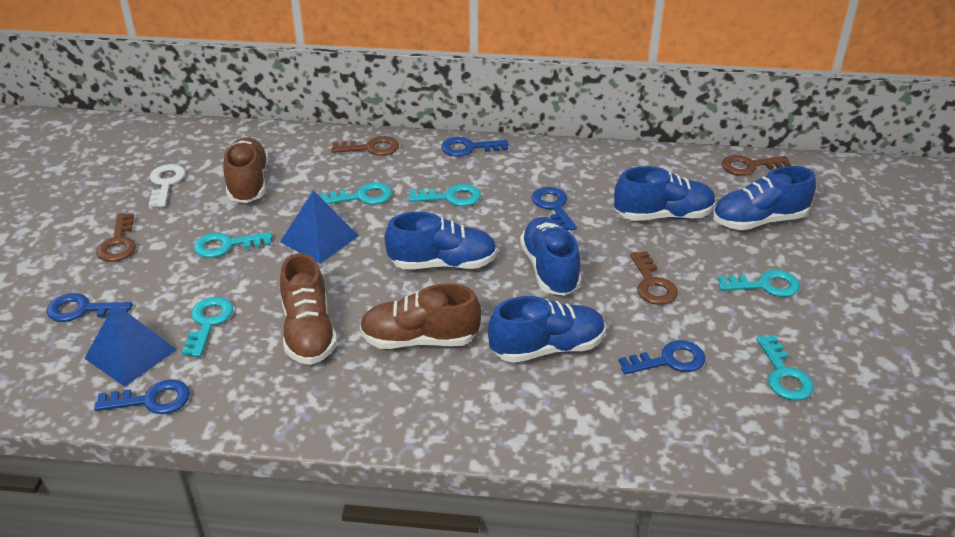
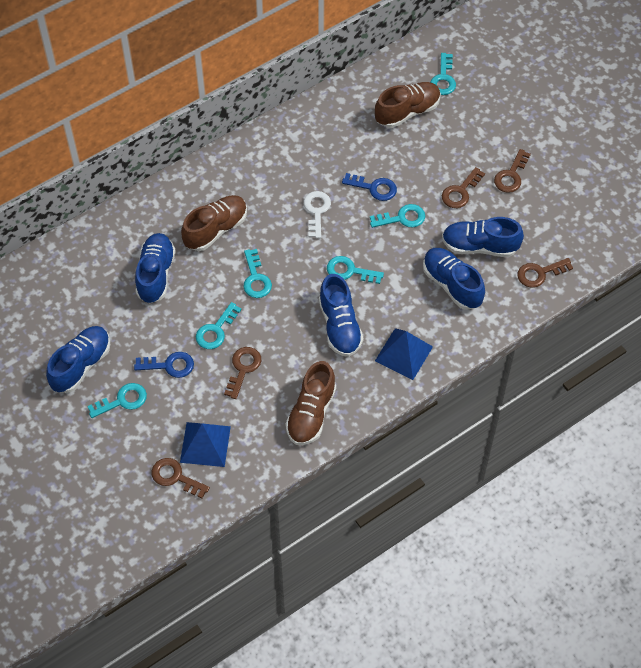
blue key: 5 -> 2
brown key: 4 -> 5

